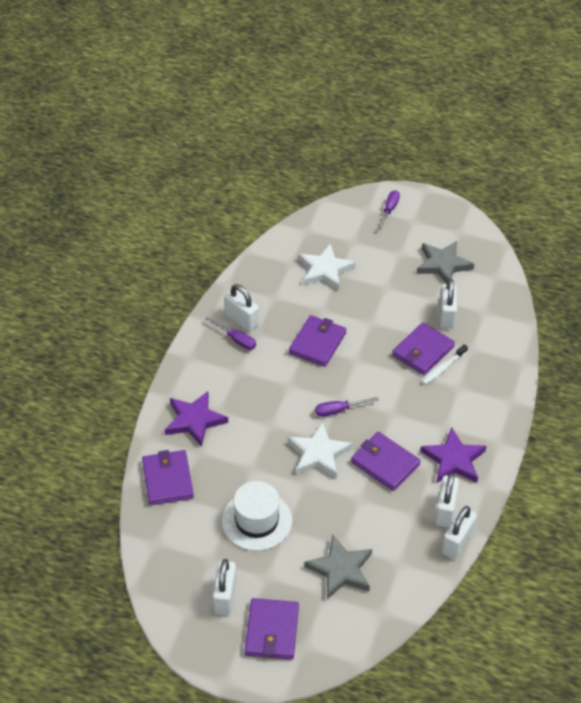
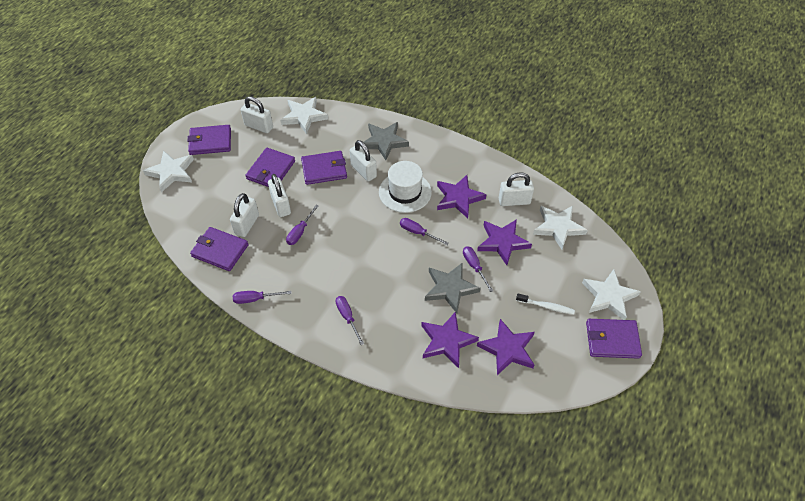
purple screwdriver: 3 -> 5
purple star: 2 -> 4
white star: 2 -> 4

